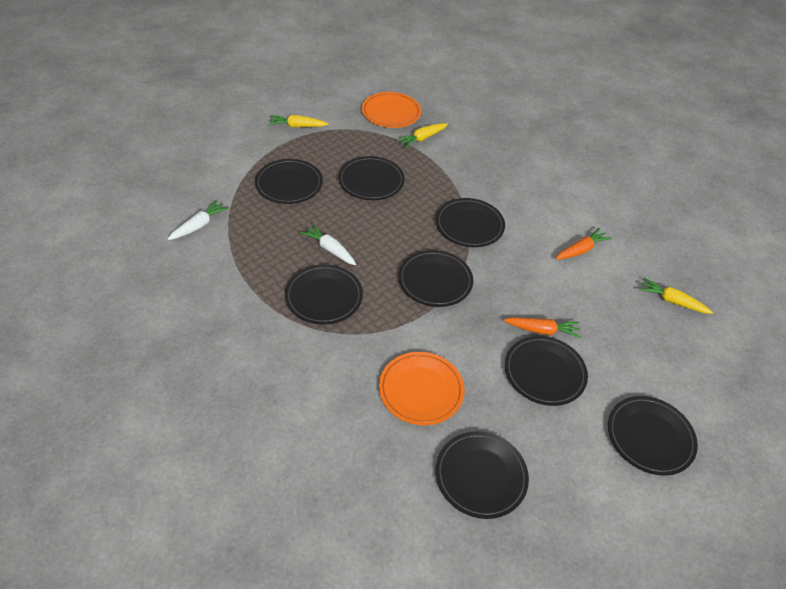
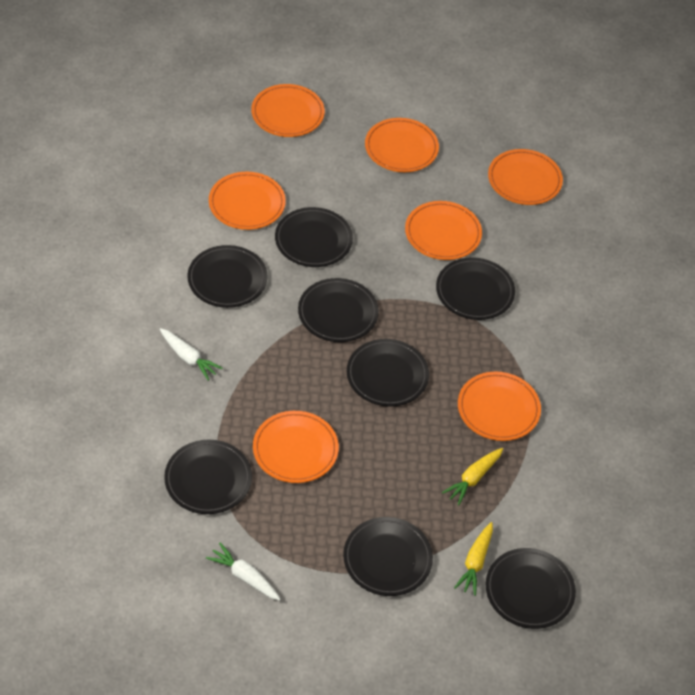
orange carrot: 2 -> 0
orange plate: 2 -> 7
yellow carrot: 3 -> 2

